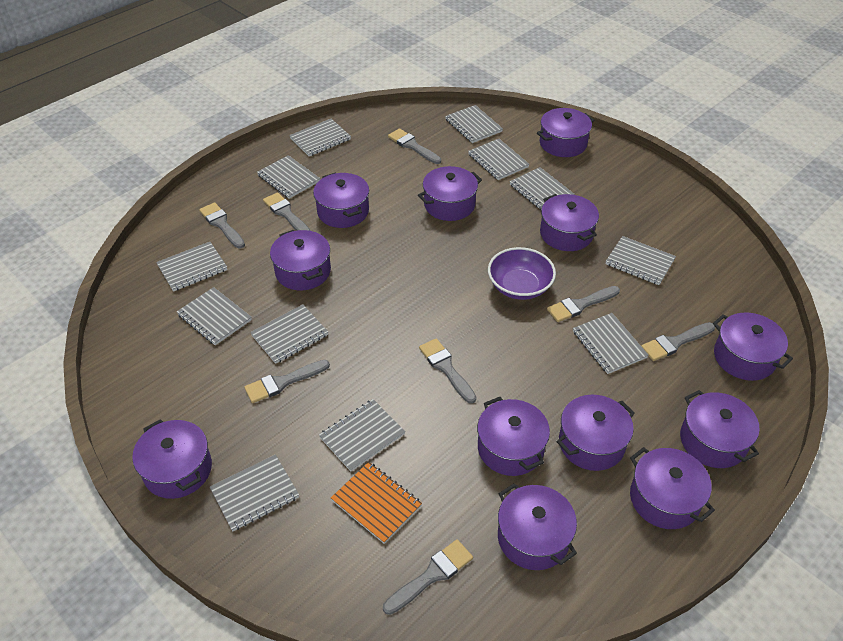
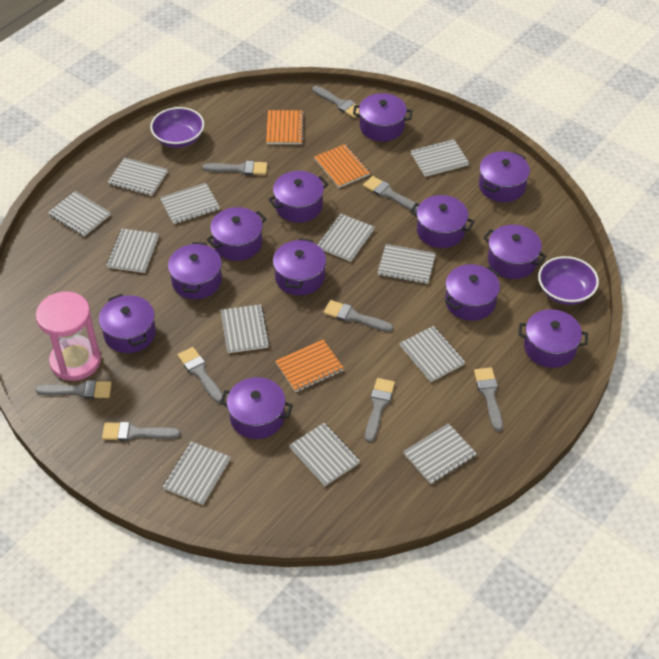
grey brush: 8 -> 9
orange notebook: 1 -> 3
pink hourglass: 0 -> 1
purple bowl: 1 -> 2

